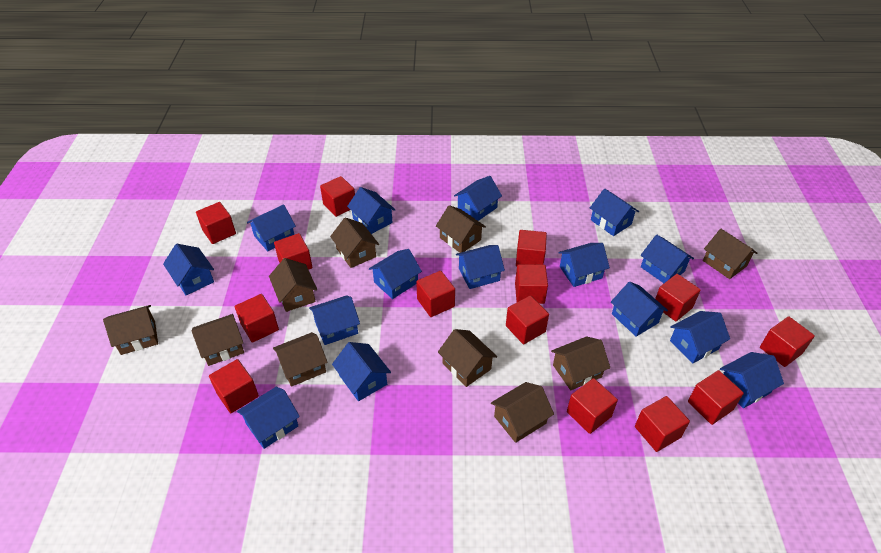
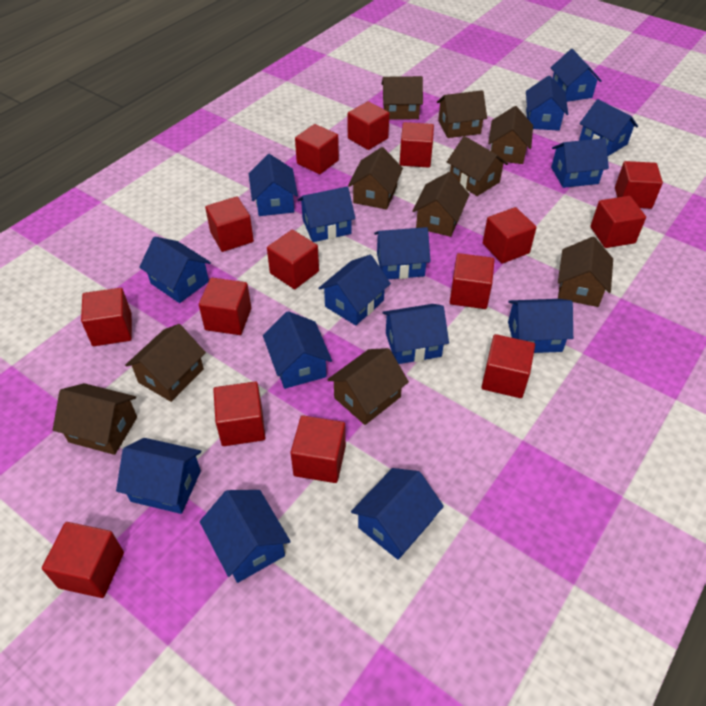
red cube: 14 -> 15

